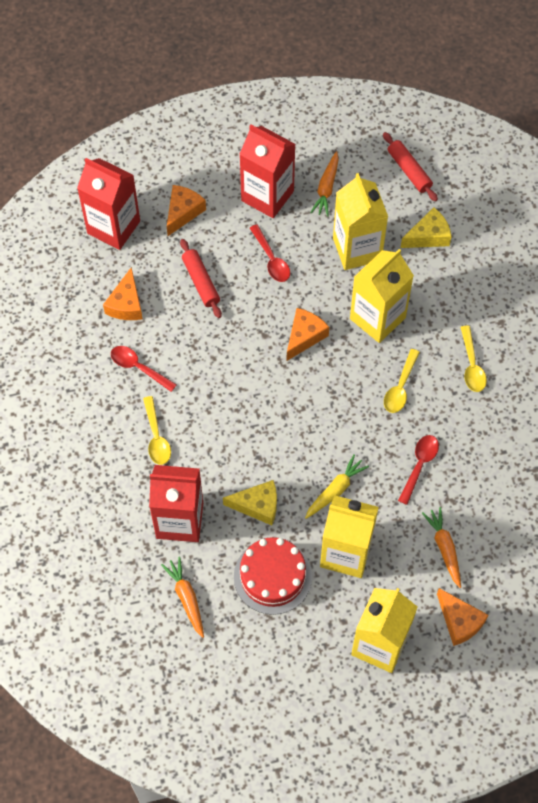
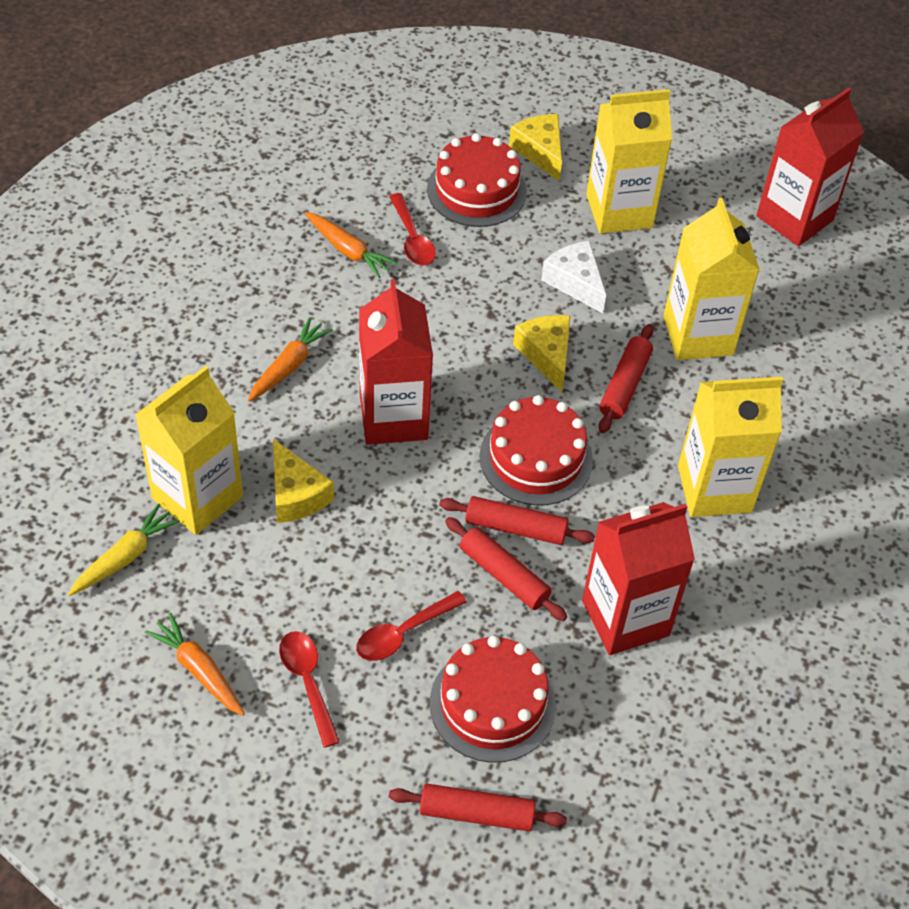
orange cheese: 4 -> 0
red cake: 1 -> 3
red rolling pin: 2 -> 4
white cheese: 0 -> 1
yellow cheese: 2 -> 3
yellow spoon: 3 -> 0

